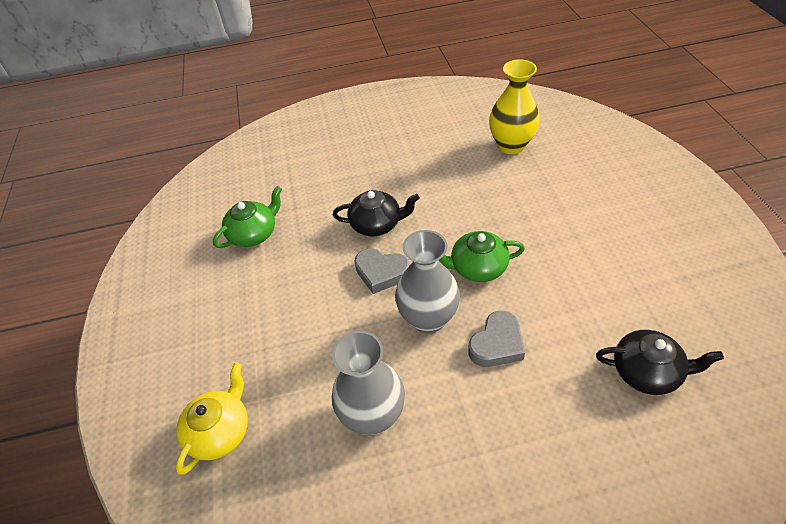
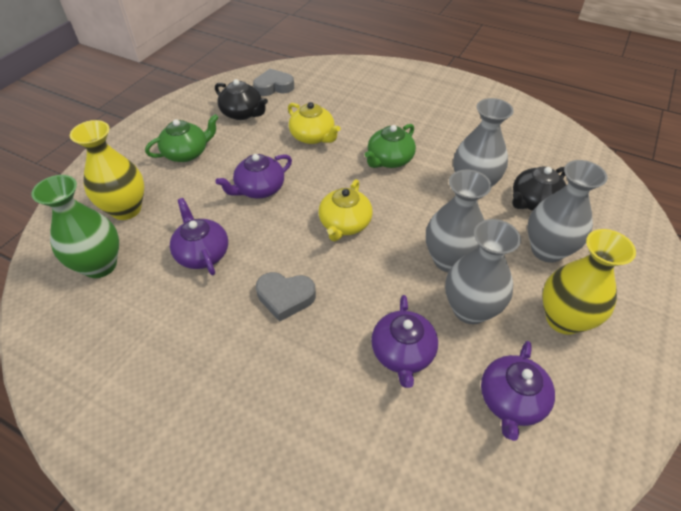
green vase: 0 -> 1
grey vase: 2 -> 4
purple teapot: 0 -> 4
yellow teapot: 1 -> 2
yellow vase: 1 -> 2

